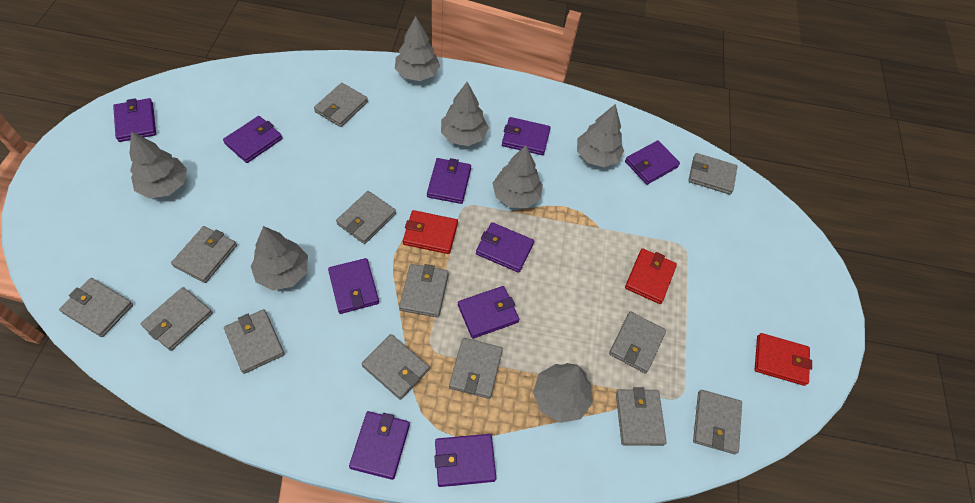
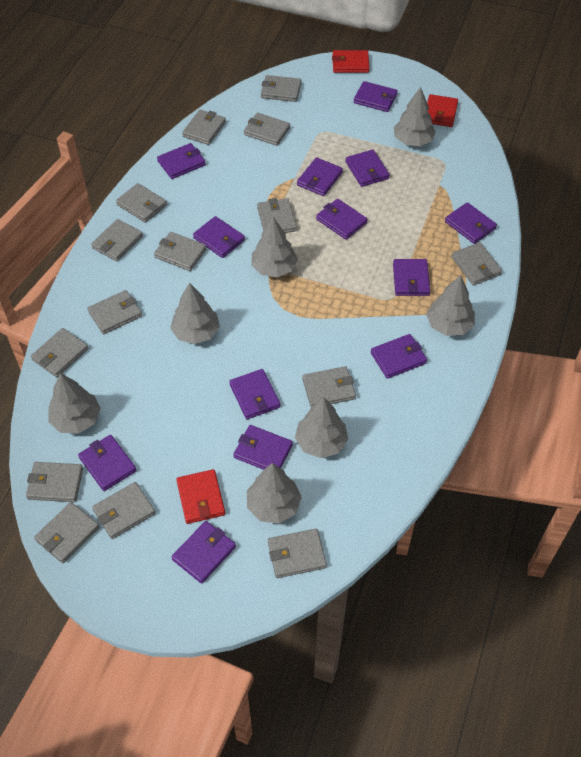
grey wallet: 13 -> 15
purple wallet: 10 -> 13

